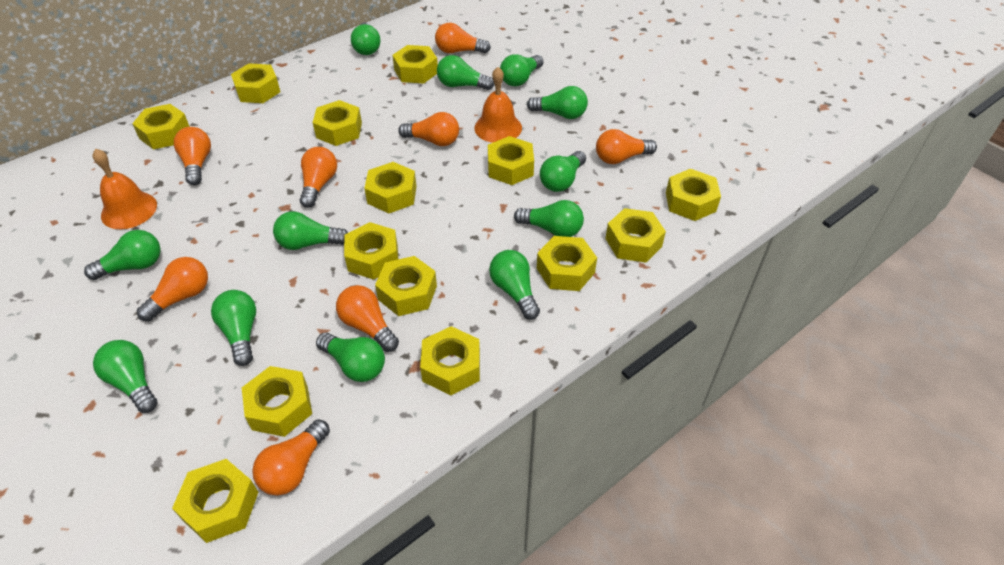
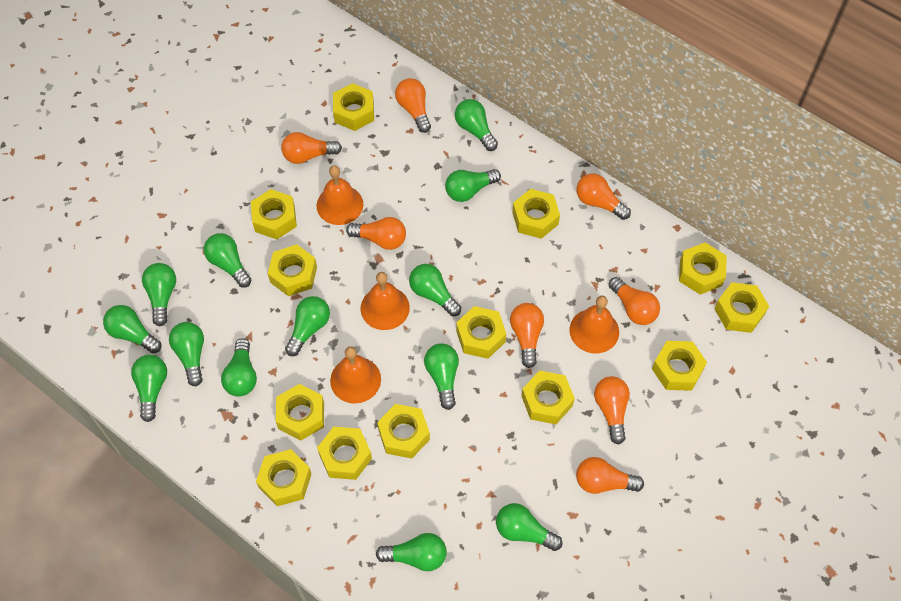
green light bulb: 12 -> 13
orange bell: 2 -> 4
yellow nut: 14 -> 13

